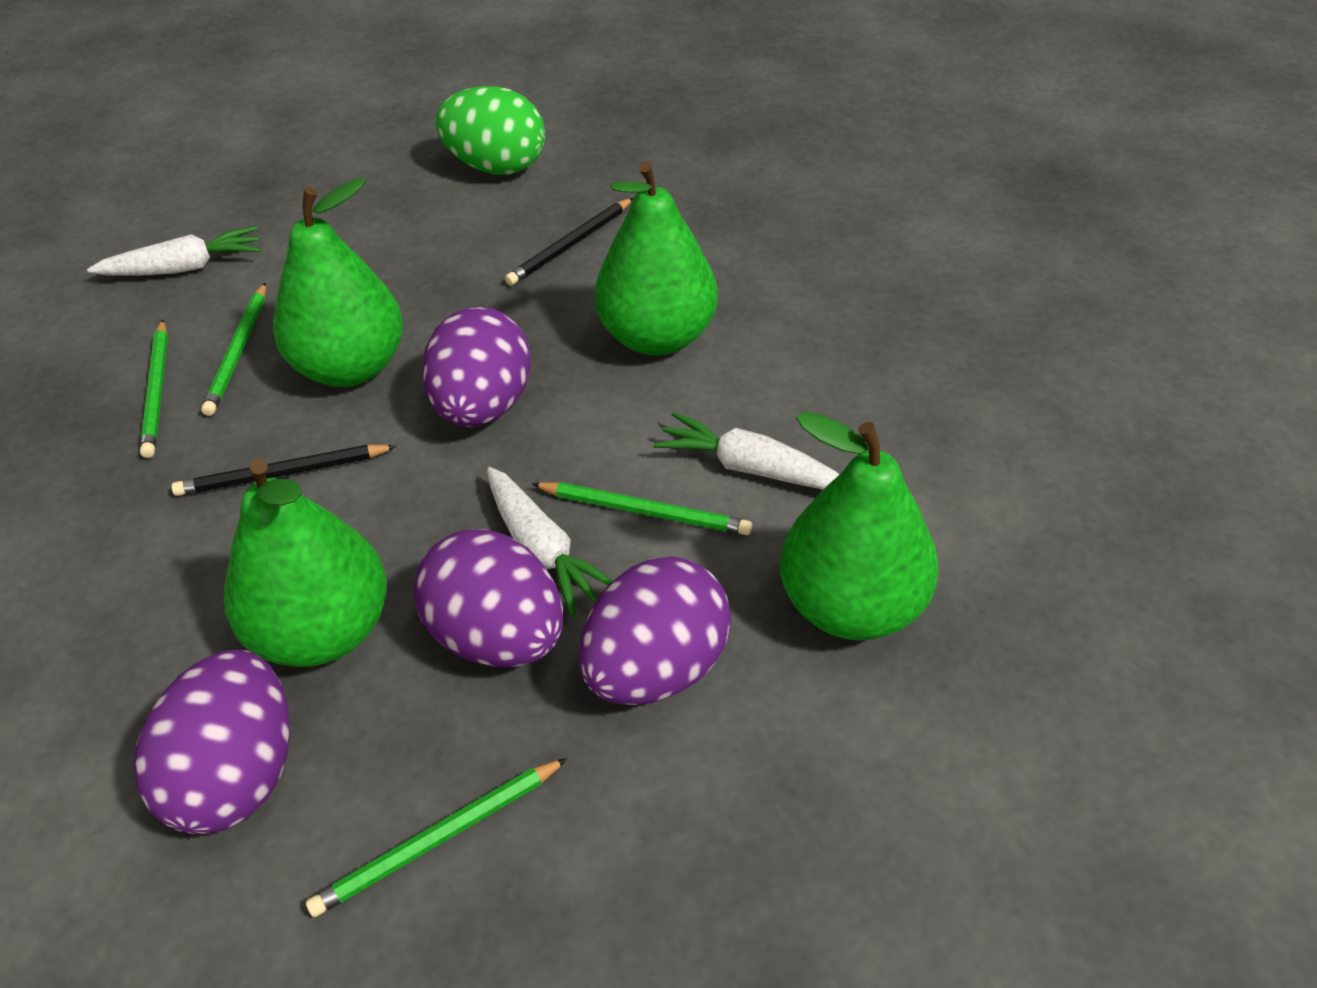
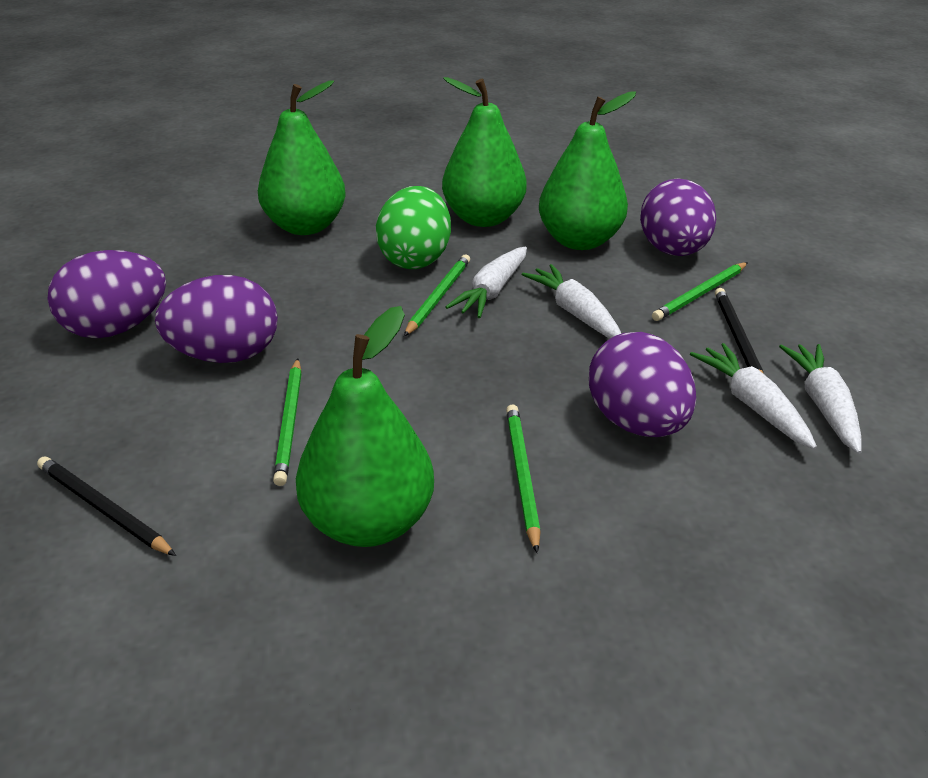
white carrot: 3 -> 4

